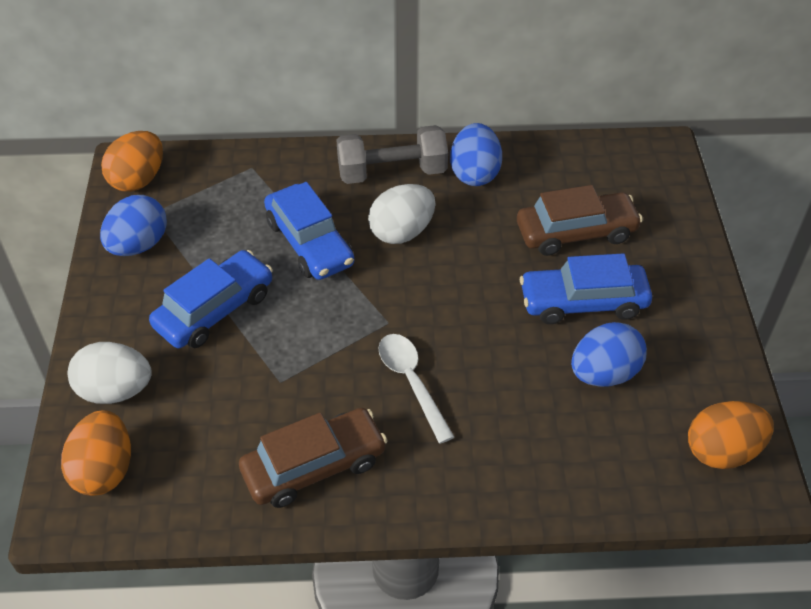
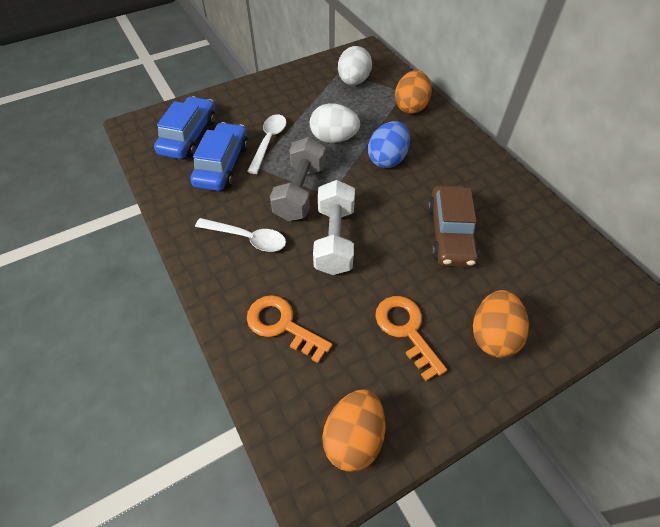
blue car: 3 -> 2
blue egg: 3 -> 1
brown car: 2 -> 1
orange key: 0 -> 2
white dumbbell: 0 -> 1
white spoon: 1 -> 2

